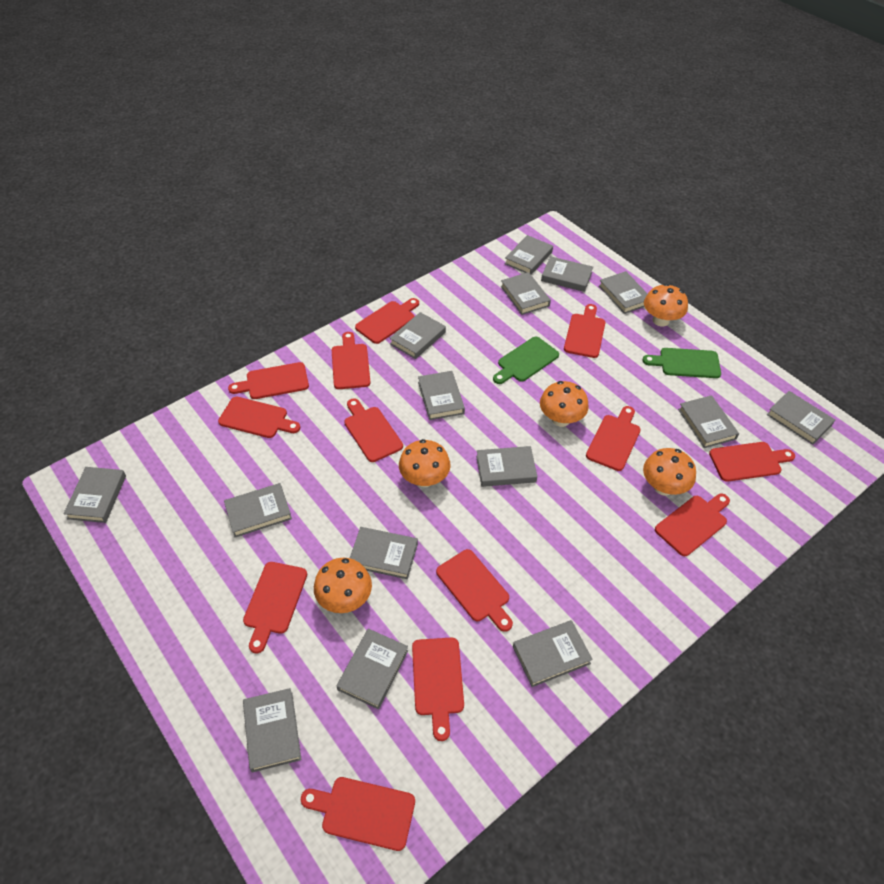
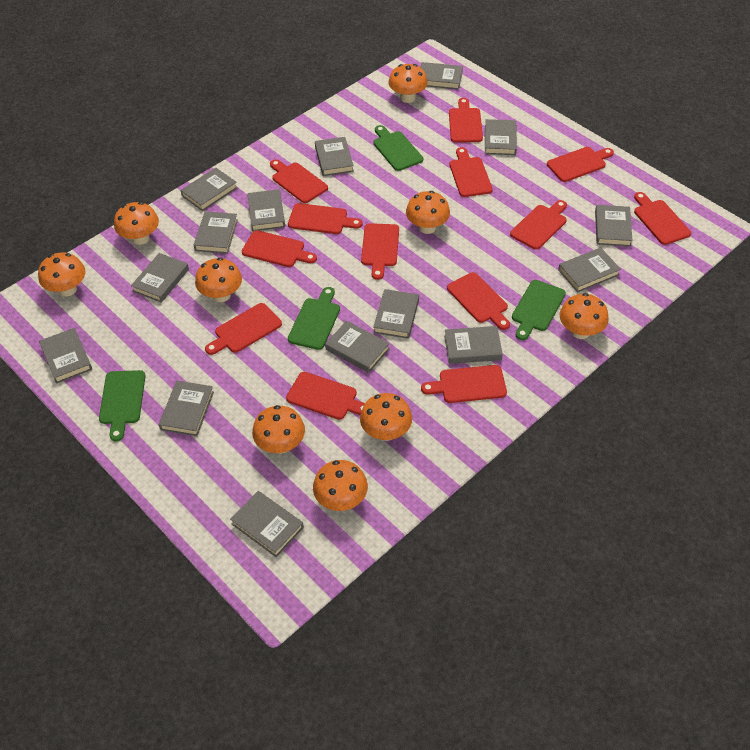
green cutting board: 2 -> 4
orange mushroom: 5 -> 9

